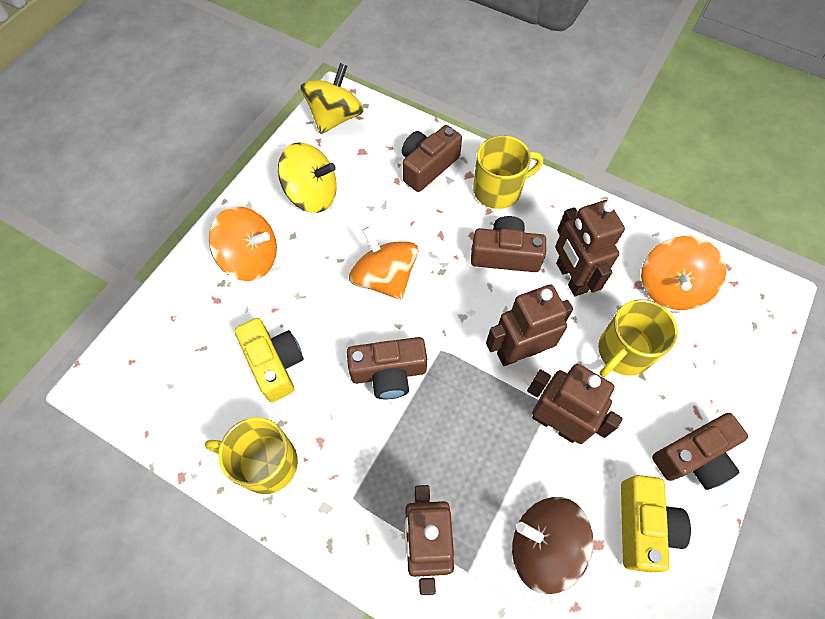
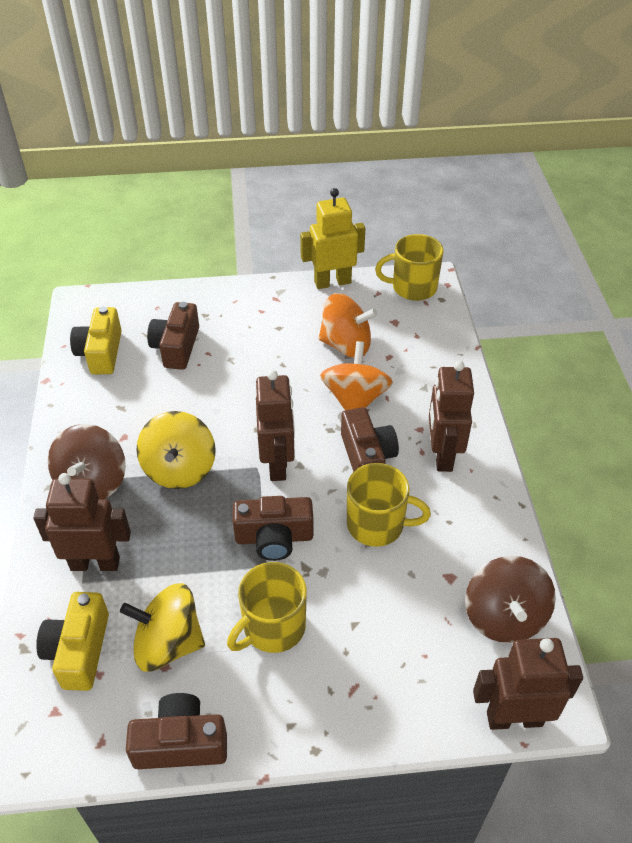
brown spinning top: 1 -> 2
orange spinning top: 3 -> 2
yellow robot: 0 -> 1

